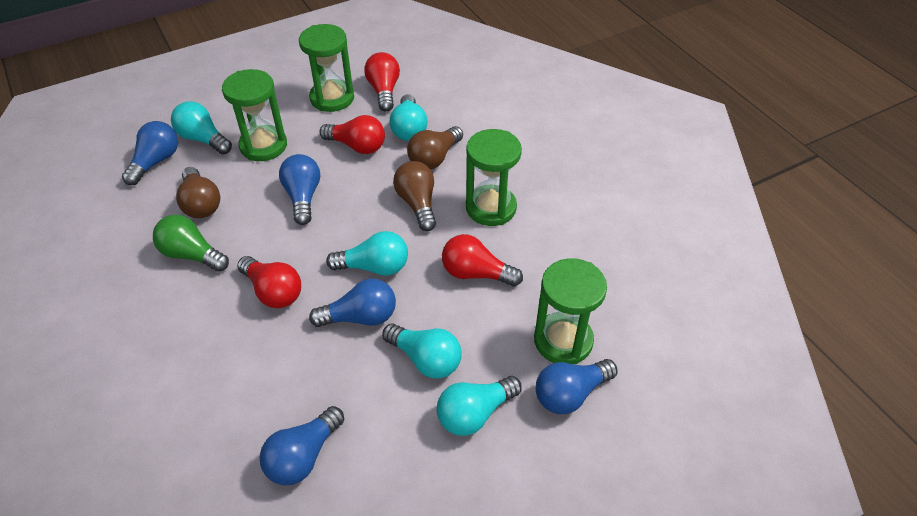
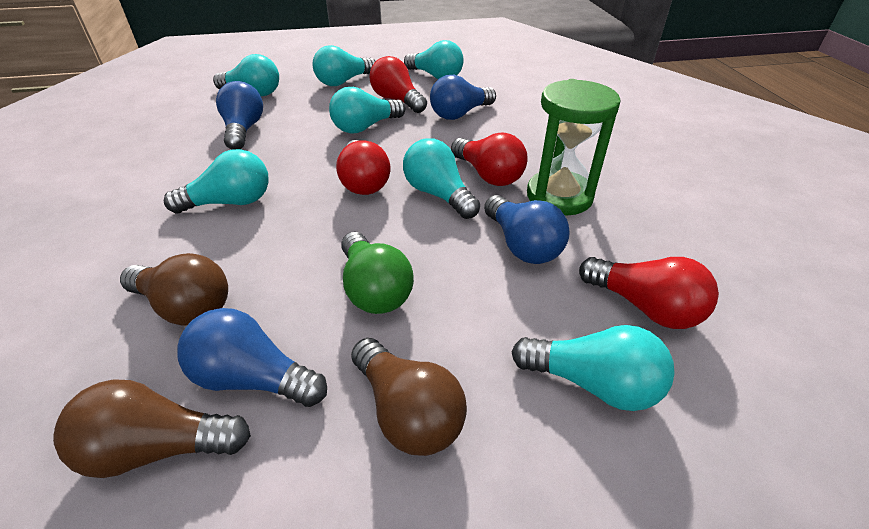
blue light bulb: 5 -> 4
green hourglass: 4 -> 1
turquoise light bulb: 5 -> 7

